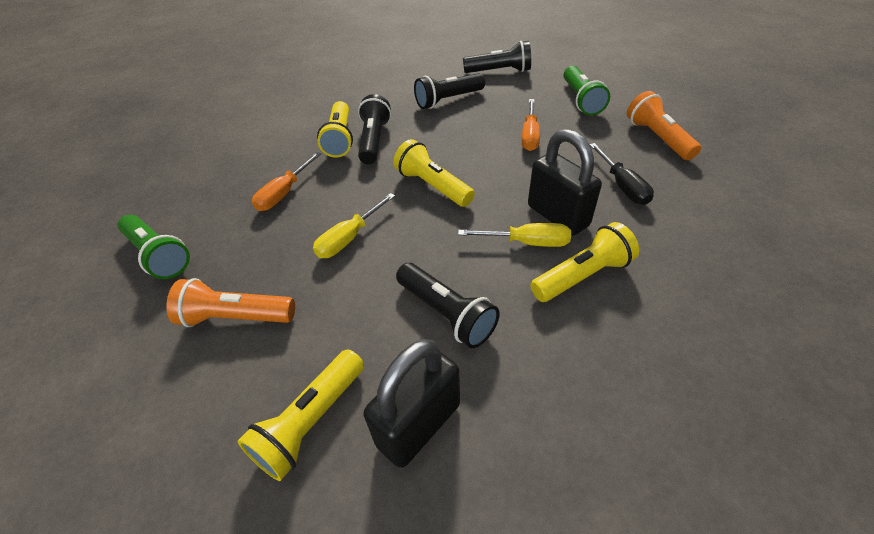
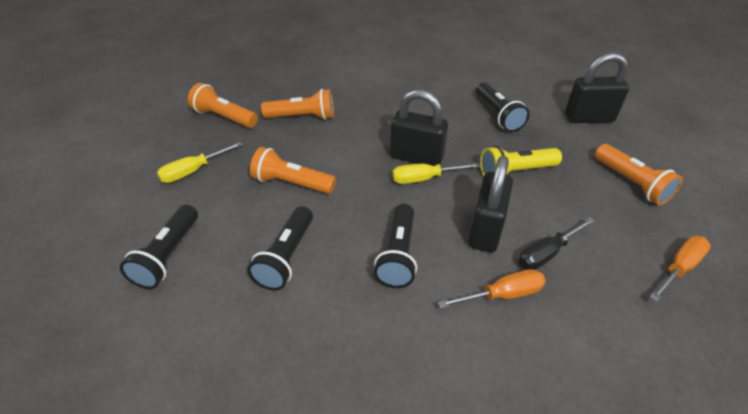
black padlock: 2 -> 3
green flashlight: 2 -> 0
orange flashlight: 2 -> 4
yellow flashlight: 4 -> 1

